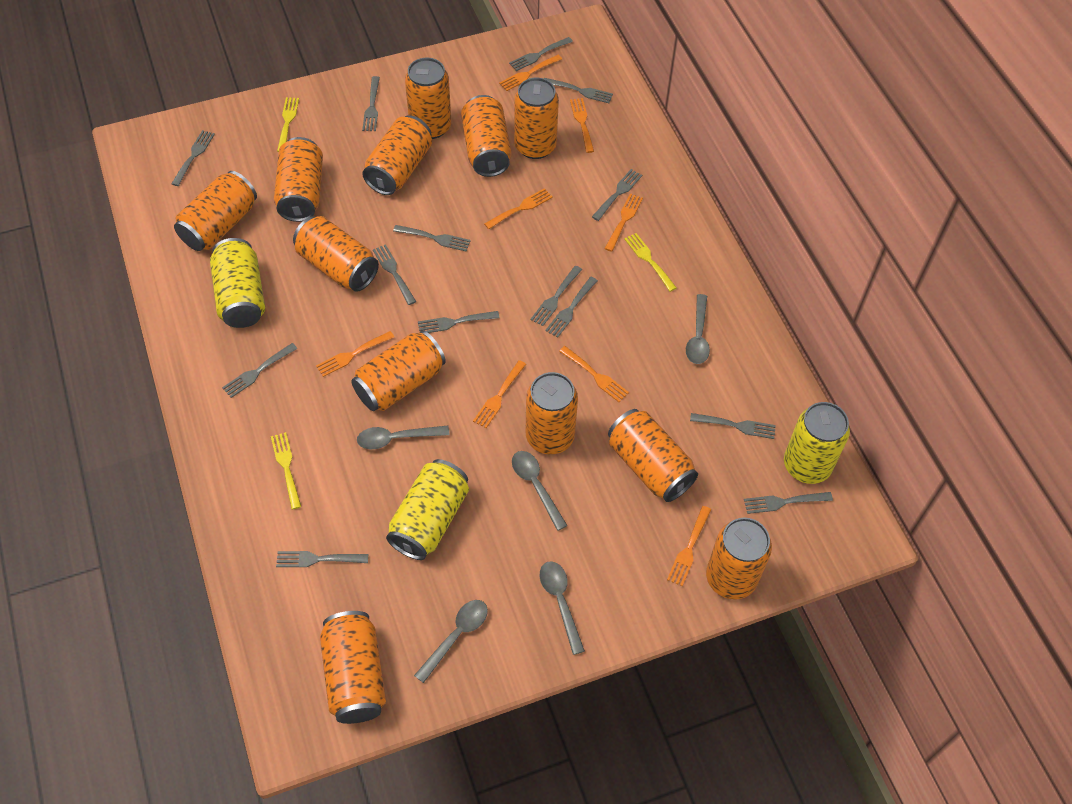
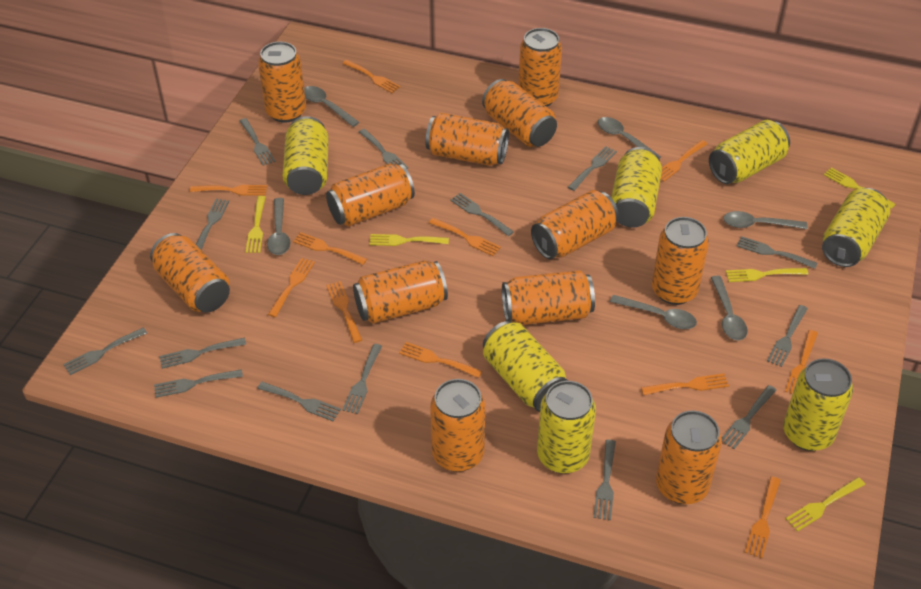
grey spoon: 5 -> 6
orange fork: 8 -> 11
yellow can: 3 -> 7
yellow fork: 3 -> 5

